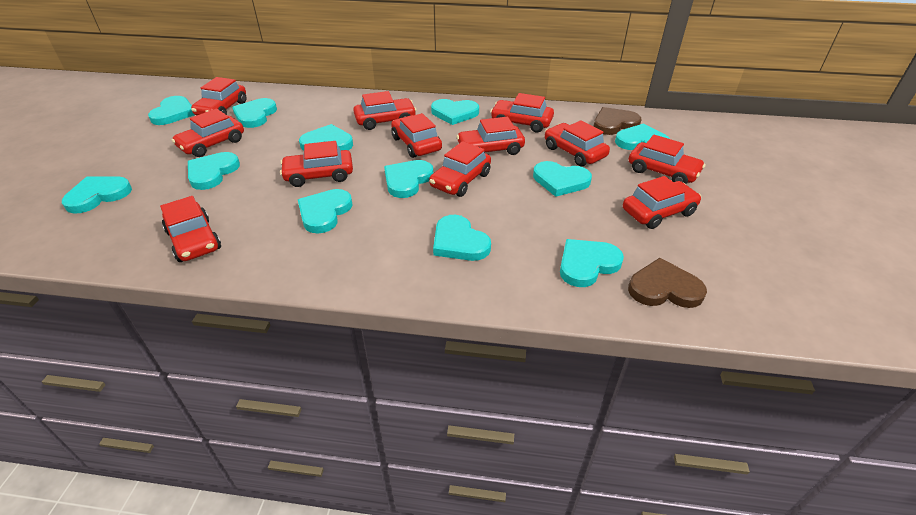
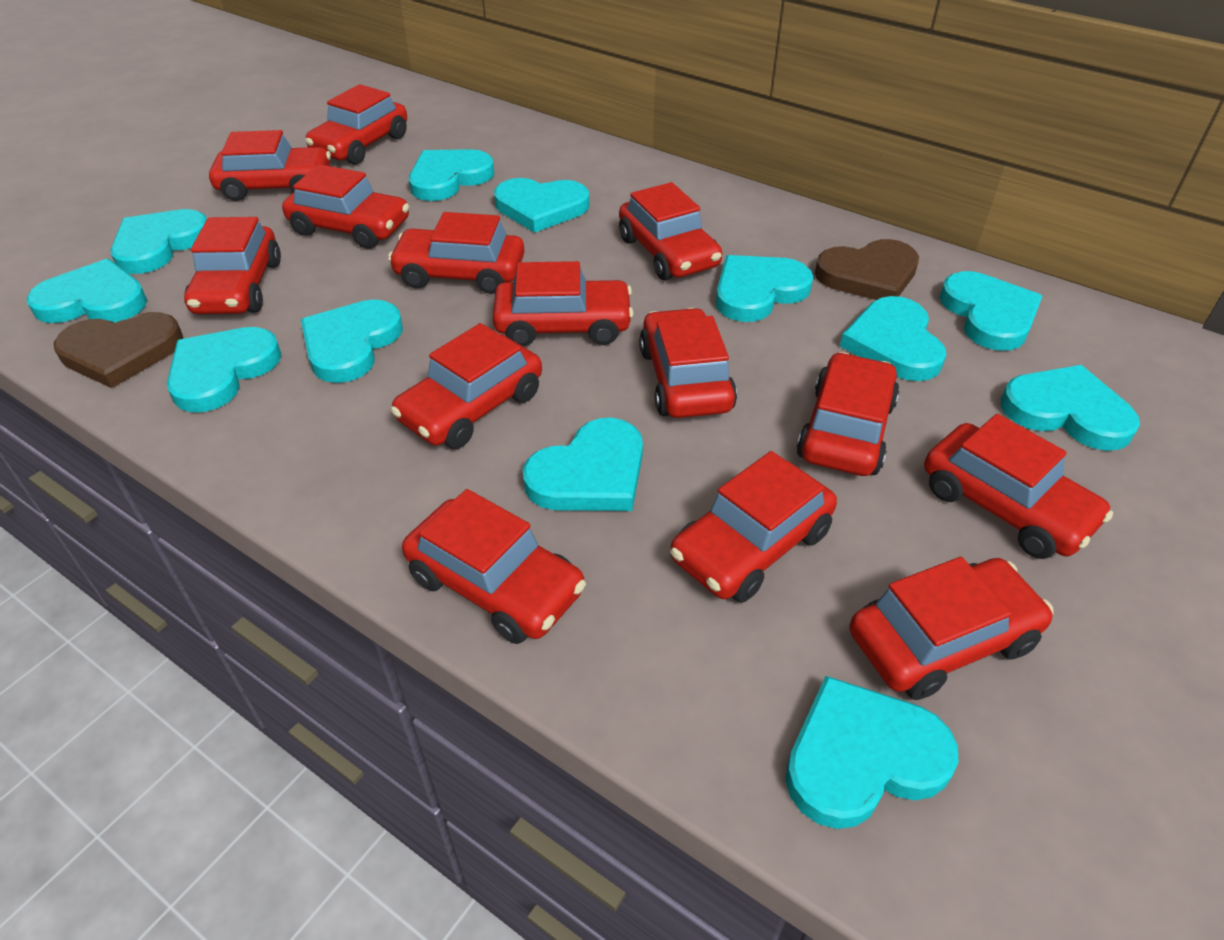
red car: 12 -> 14

